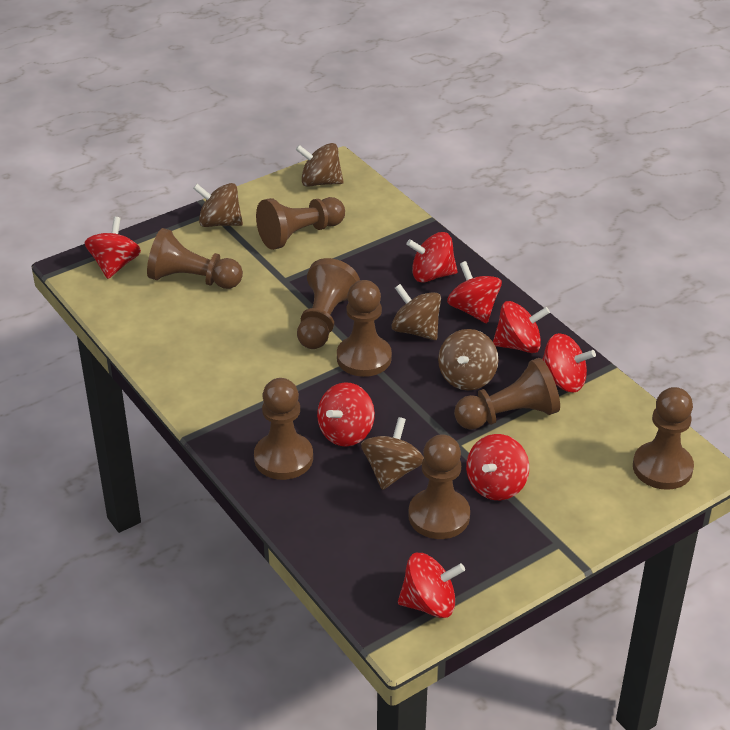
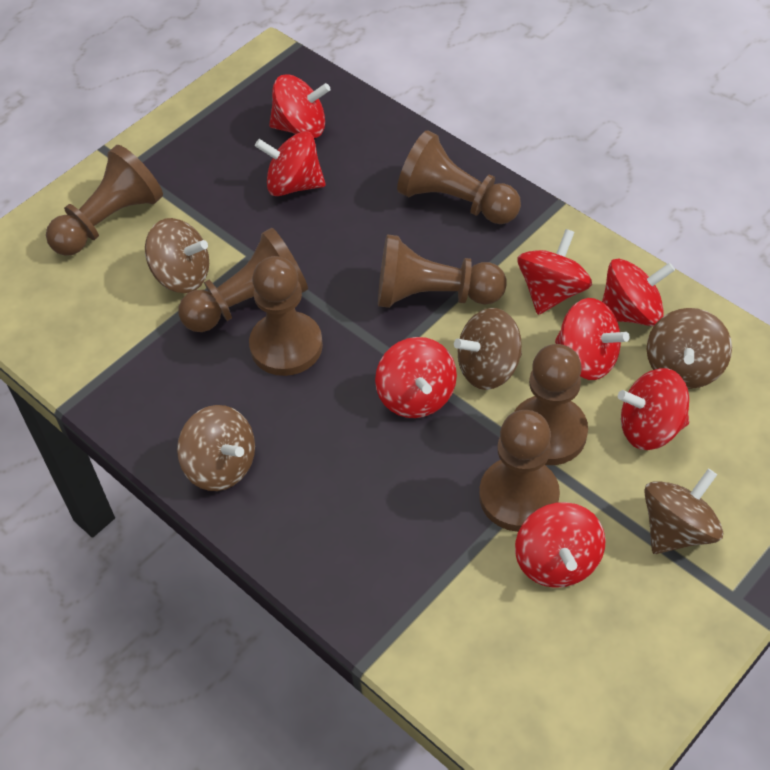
brown pawn: 8 -> 7

